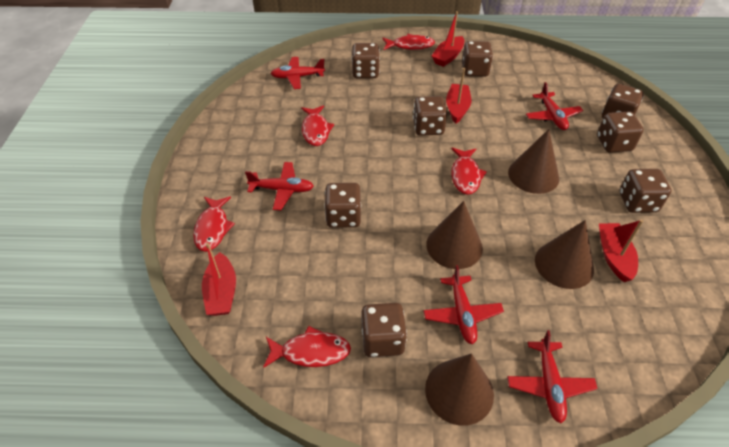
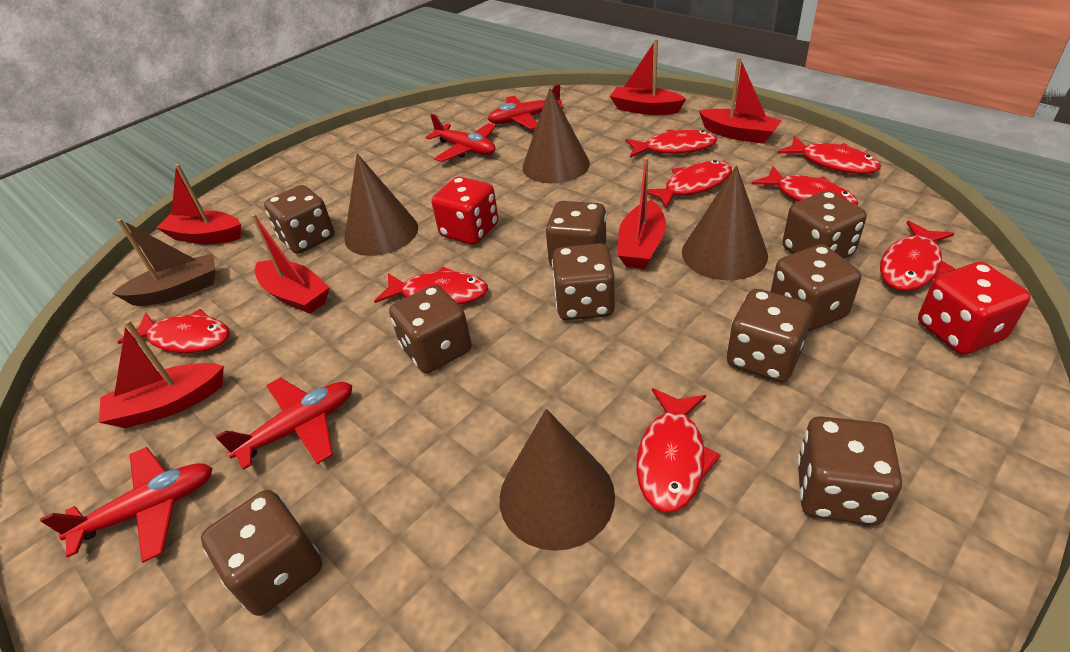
brown boat: 0 -> 1
brown dice: 8 -> 9
red boat: 4 -> 6
red dice: 0 -> 2
red fish: 5 -> 8
red plane: 5 -> 4

